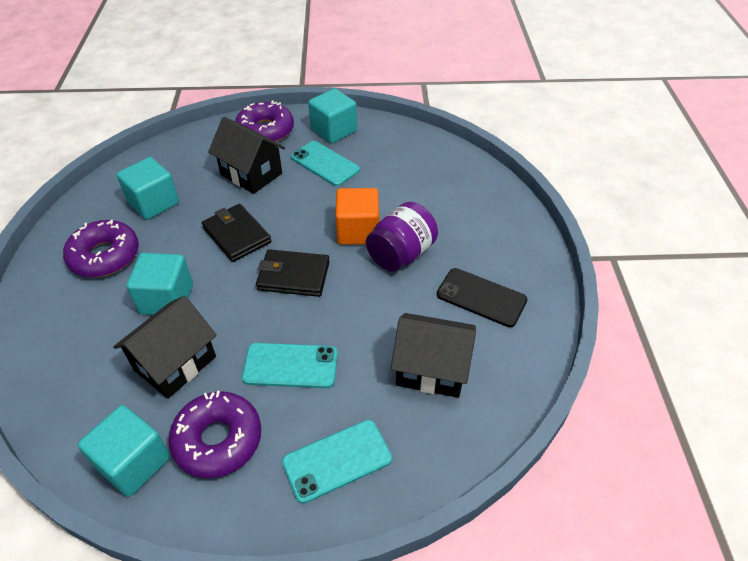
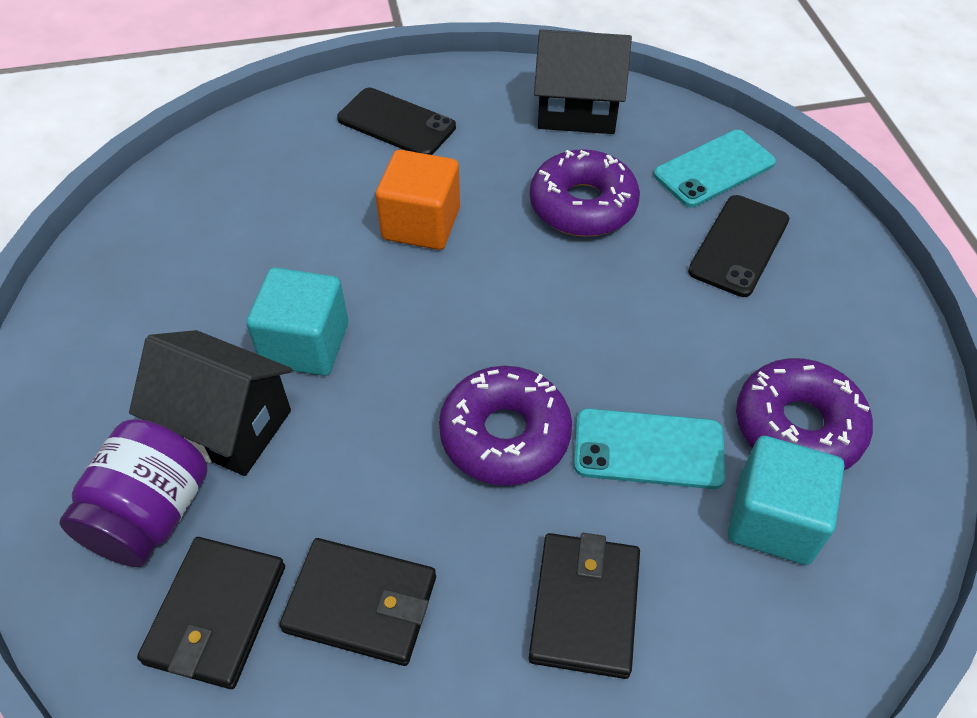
black house: 3 -> 2
black phone: 1 -> 2
black wallet: 2 -> 3
turquoise cube: 4 -> 2
turquoise phone: 3 -> 2

